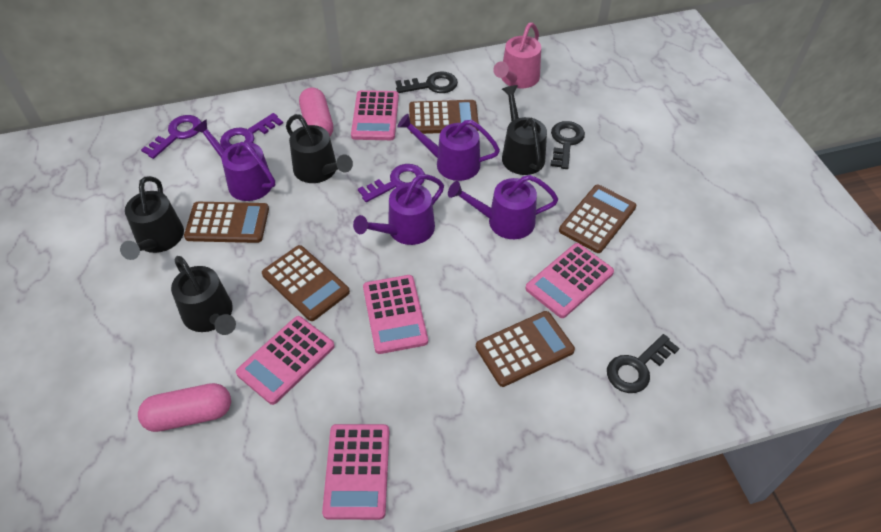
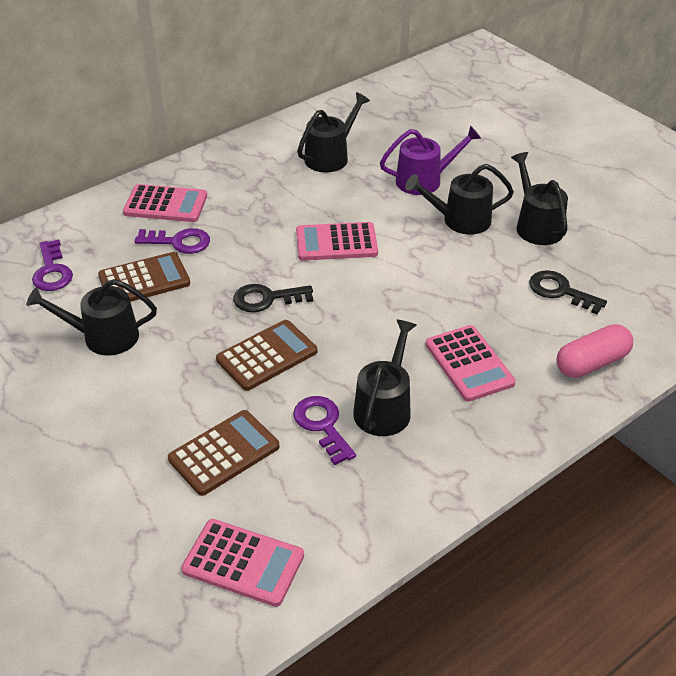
black key: 3 -> 2
black watering can: 4 -> 5
brown calculator: 5 -> 3
pink calculator: 5 -> 4
pink capsule: 2 -> 1
pink watering can: 1 -> 0
purple watering can: 4 -> 1

